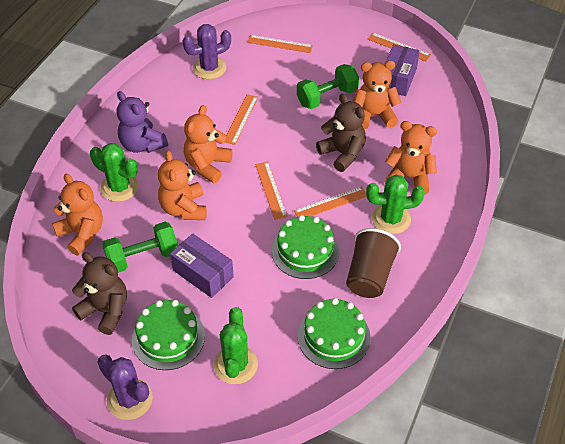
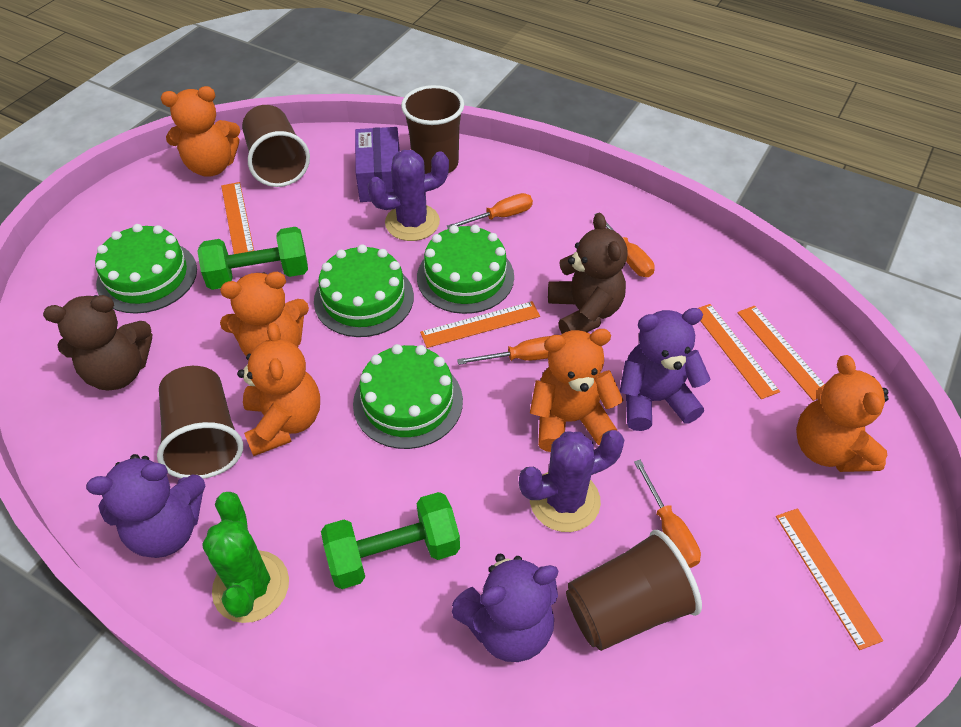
brown cup: 1 -> 4
green cactus: 3 -> 1
green cake: 3 -> 4
orange screwdriver: 0 -> 4
purple box: 2 -> 1
purple teddy bear: 1 -> 3

